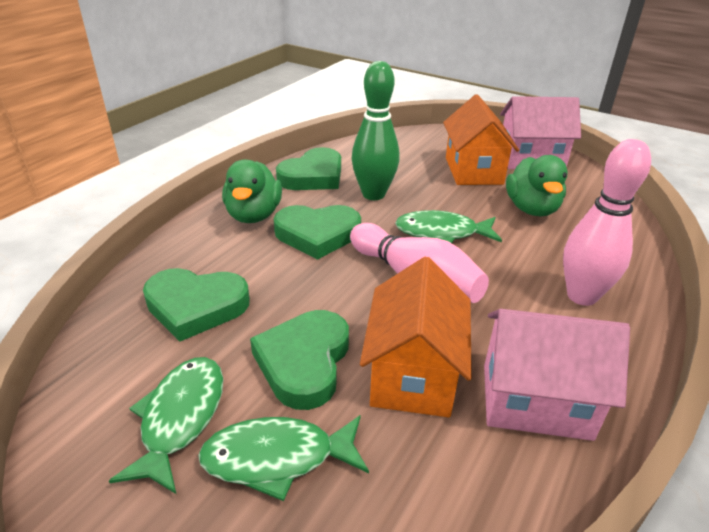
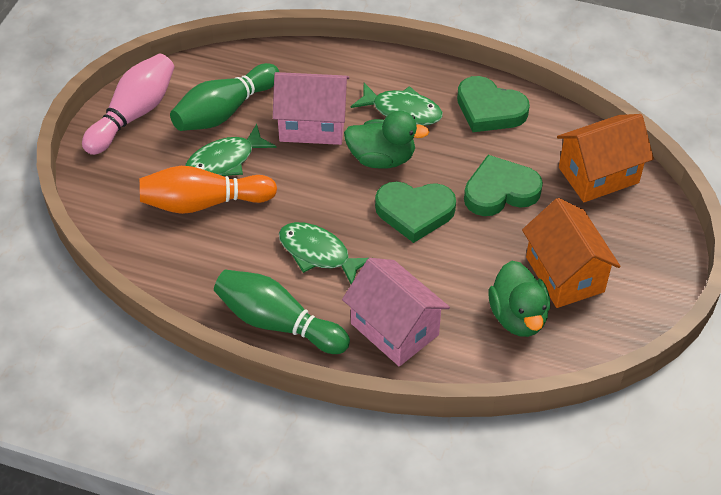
green bowling pin: 1 -> 2
green heart: 4 -> 3
orange bowling pin: 0 -> 1
pink bowling pin: 2 -> 1

